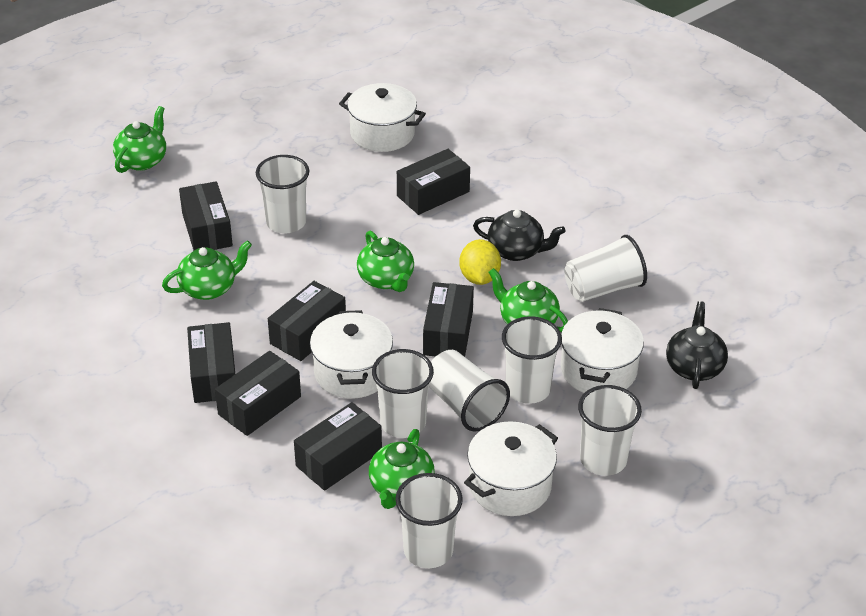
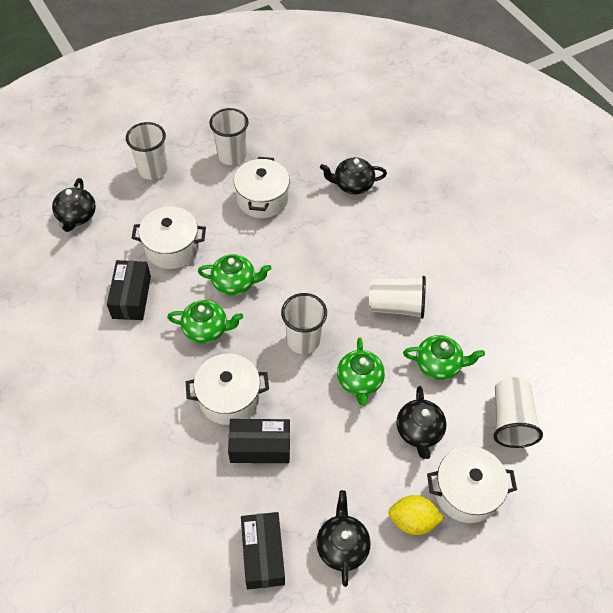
black box: 7 -> 3
black teapot: 2 -> 4
green teapot: 5 -> 4
white cup: 7 -> 5

